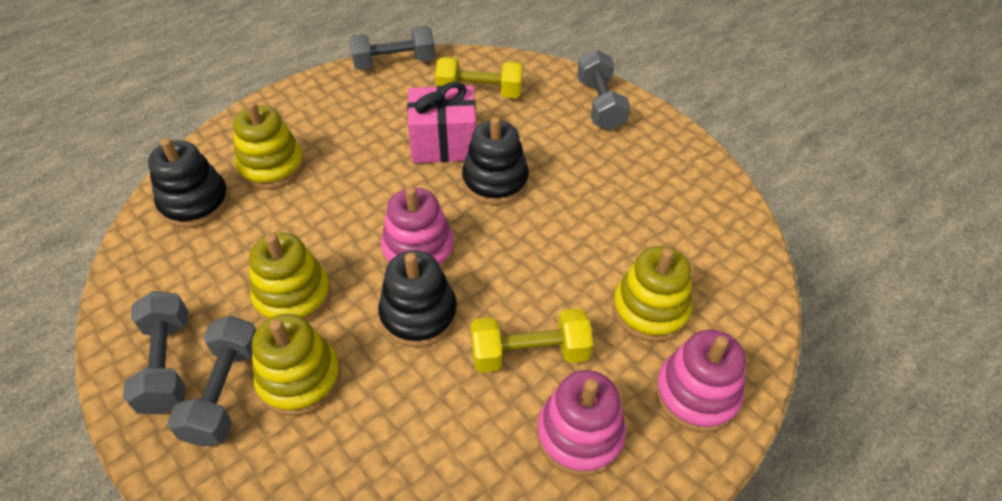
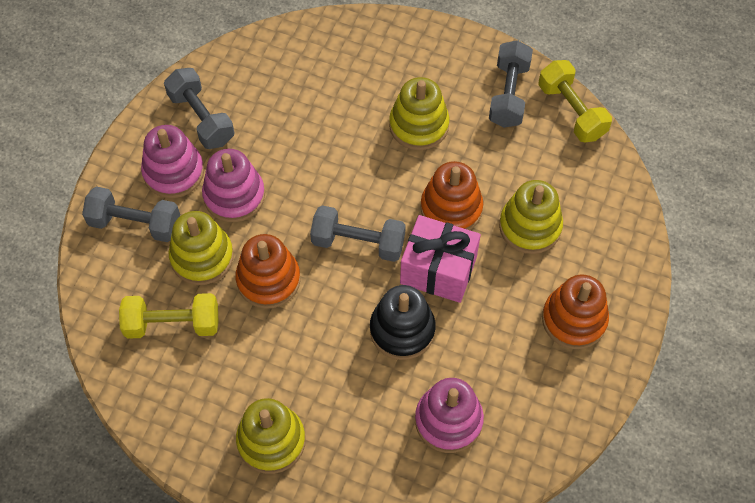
black stacking toy: 3 -> 1
orange stacking toy: 0 -> 3

